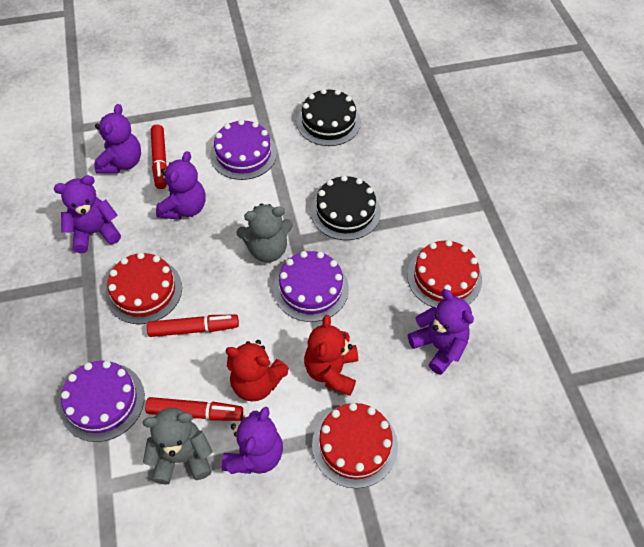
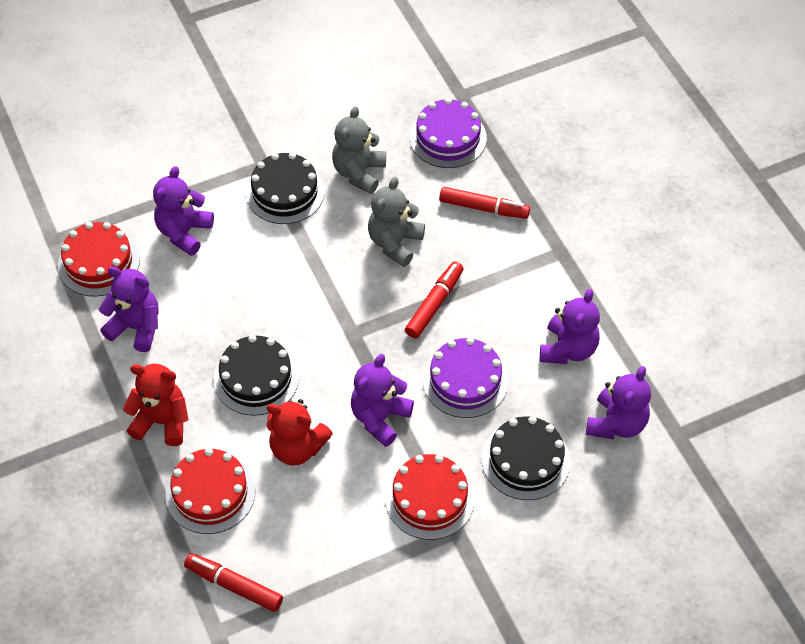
black cake: 2 -> 3
purple cake: 3 -> 2

